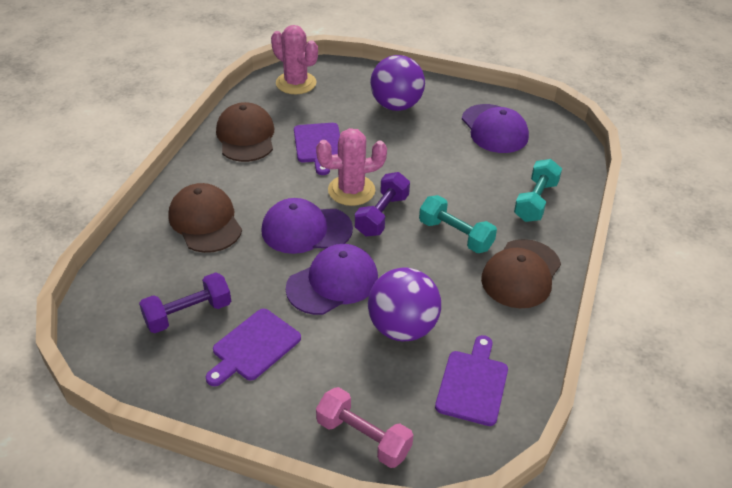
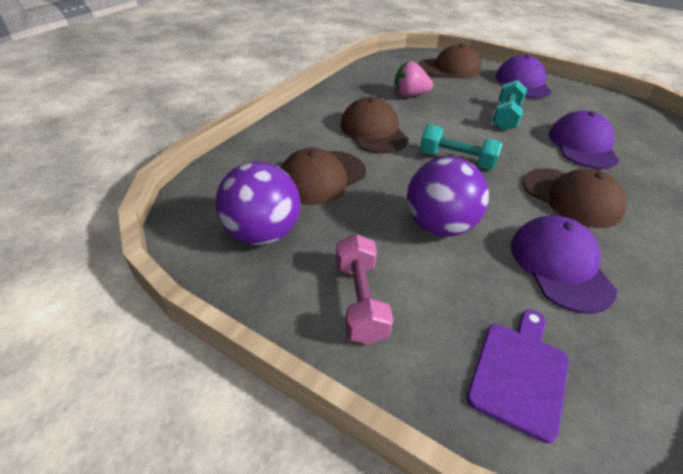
brown cap: 3 -> 4
pink cactus: 2 -> 0
pink strawberry: 0 -> 1
purple cutting board: 3 -> 1
purple dumbbell: 2 -> 0

